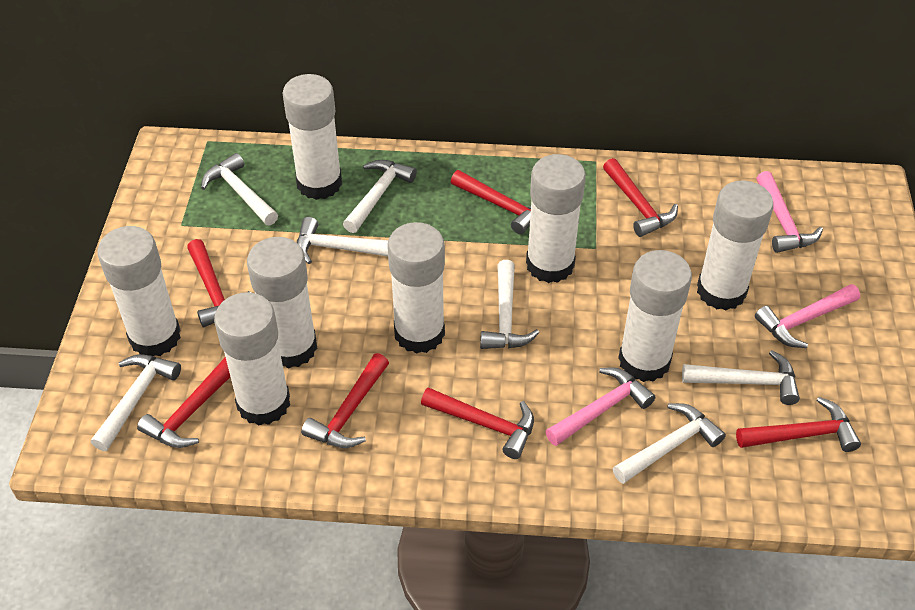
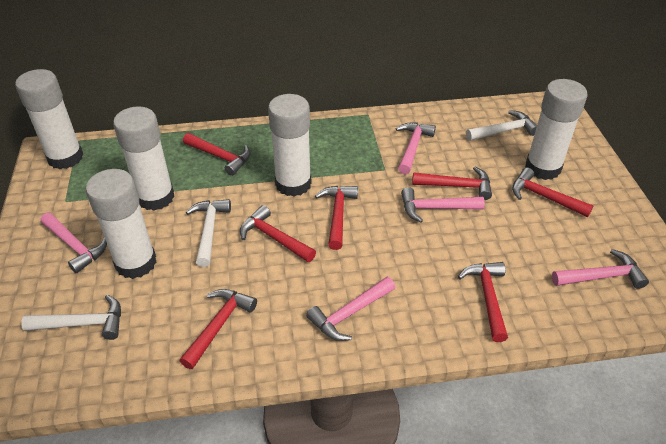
pink hammer: 3 -> 5
white glue stick: 8 -> 5
white hammer: 7 -> 3

